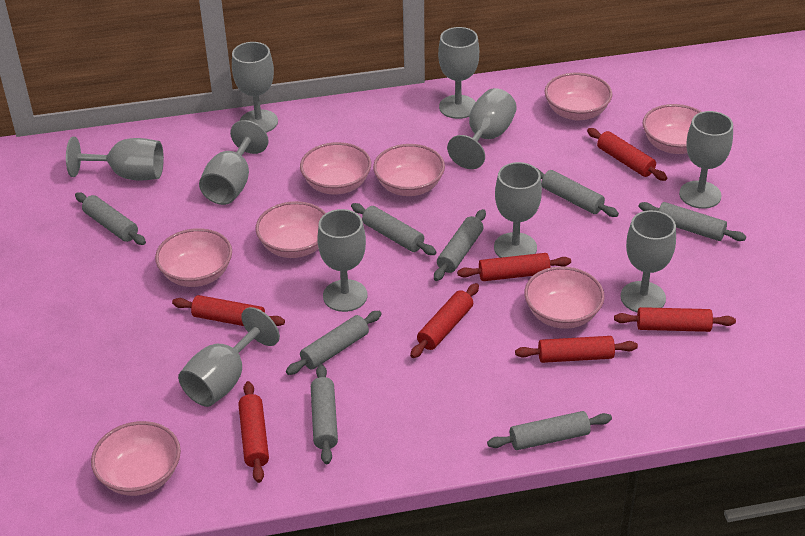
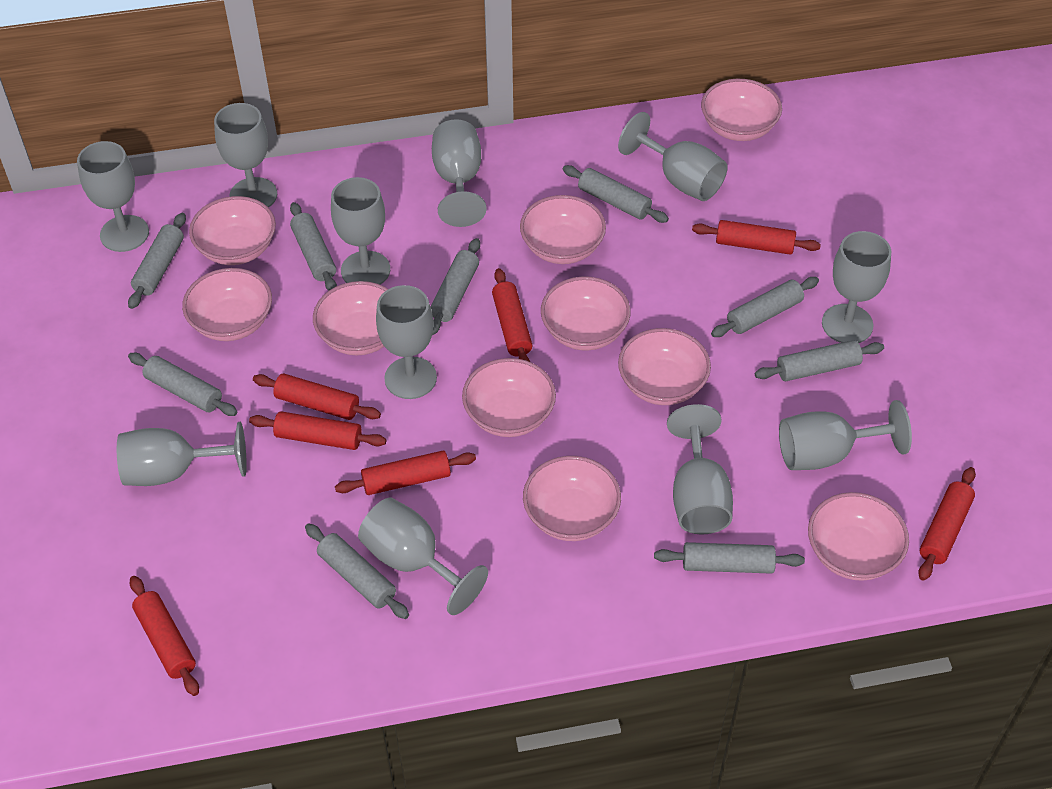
grey goblet: 10 -> 11
grey rolling pin: 8 -> 9
pink bowl: 8 -> 10

